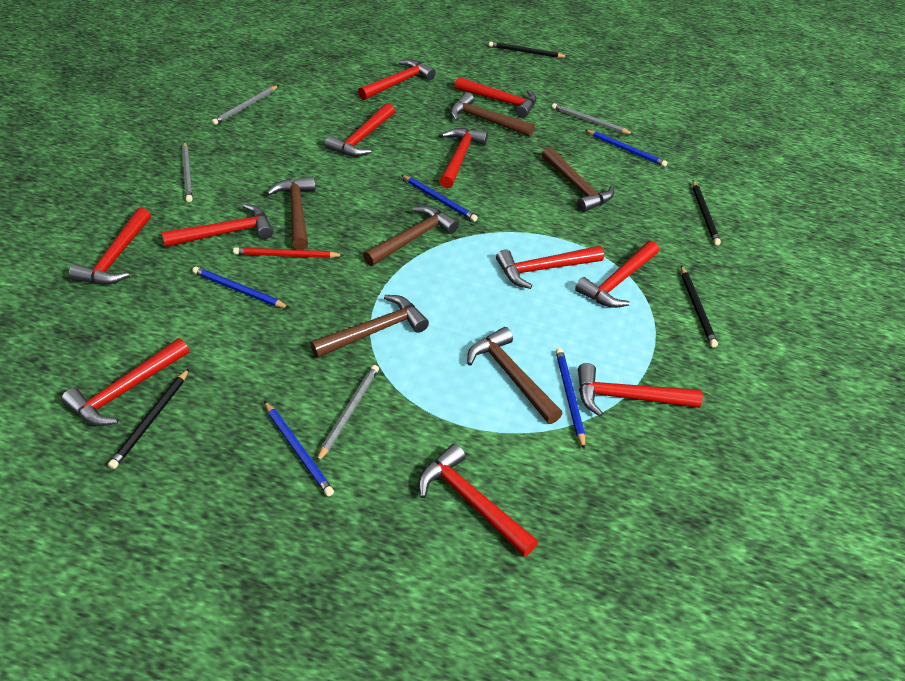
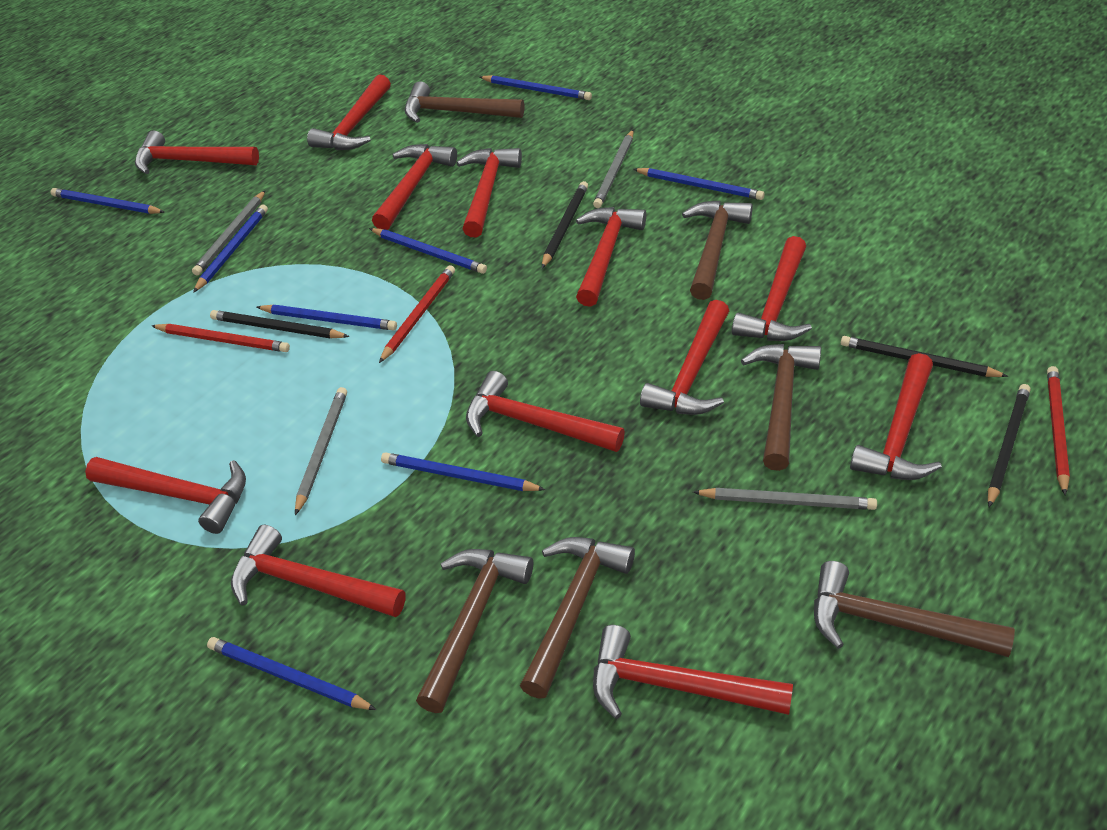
blue pencil: 5 -> 8
red hammer: 11 -> 12
red pencil: 1 -> 3

